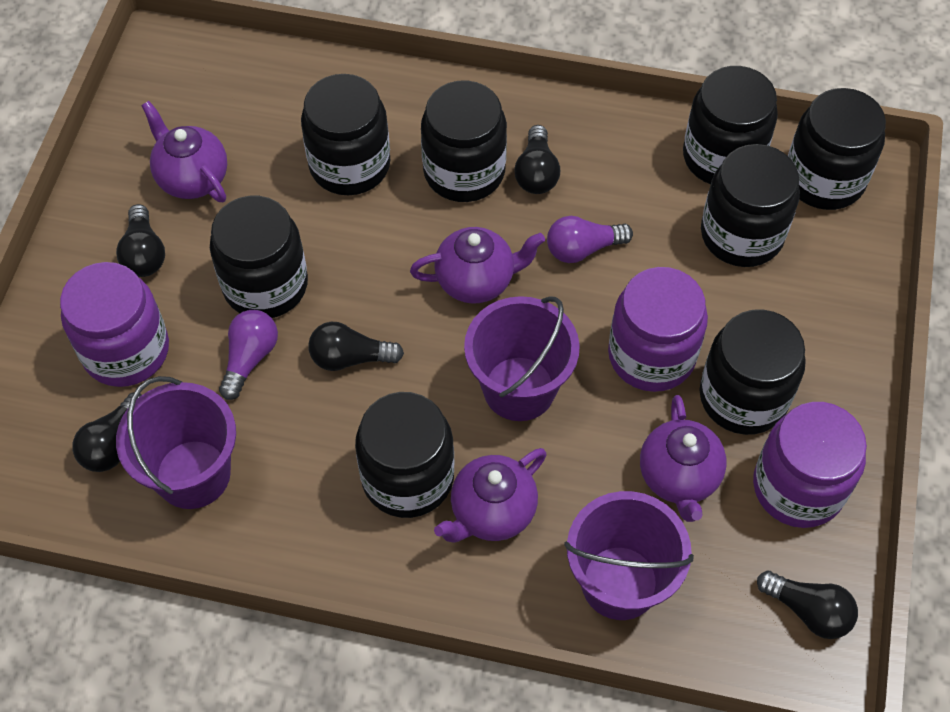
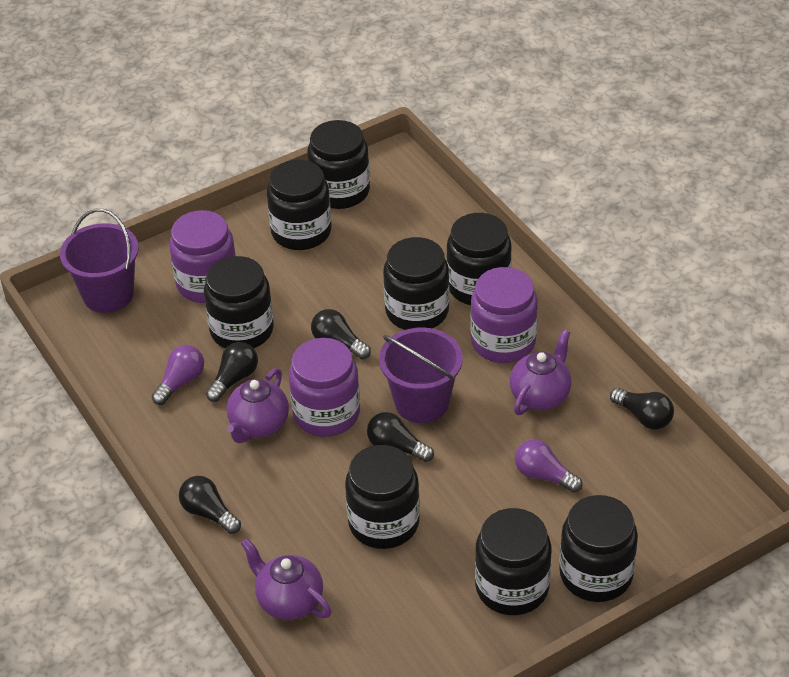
purple bucket: 3 -> 2
purple teapot: 4 -> 3

